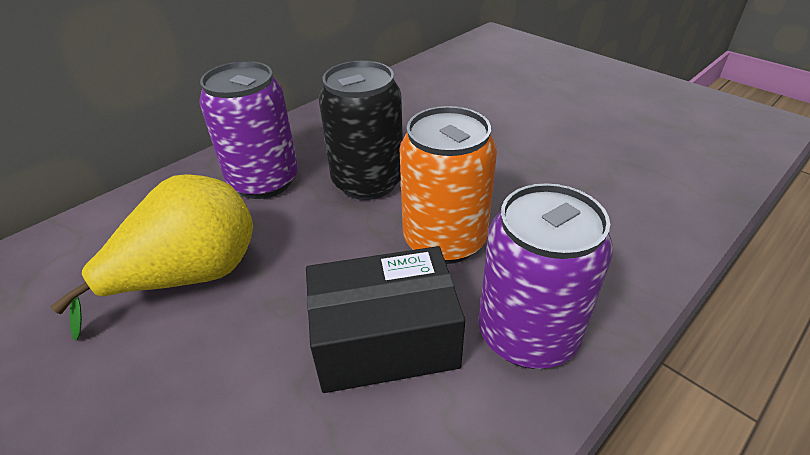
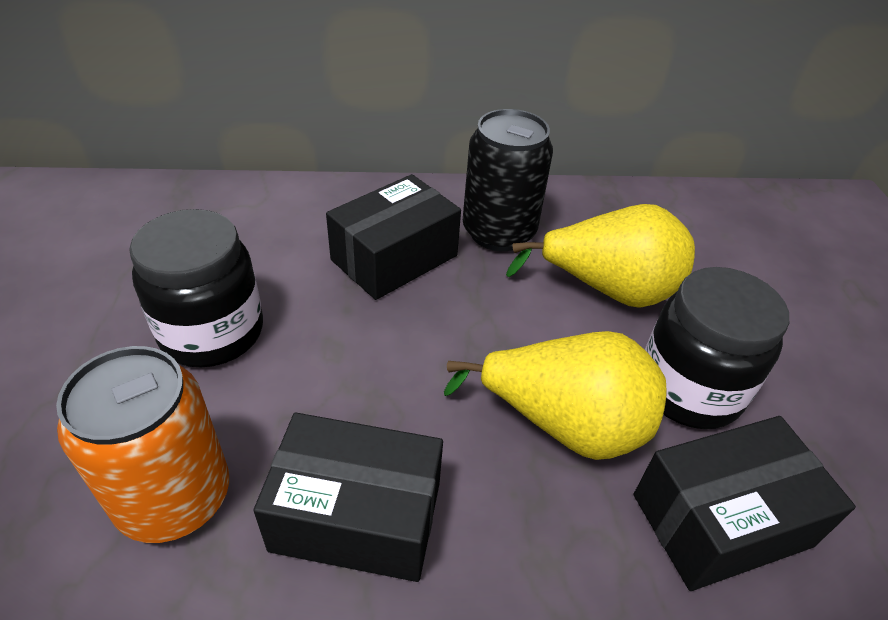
black box: 1 -> 3
black jar: 0 -> 2
purple can: 2 -> 0
yellow pear: 1 -> 2

